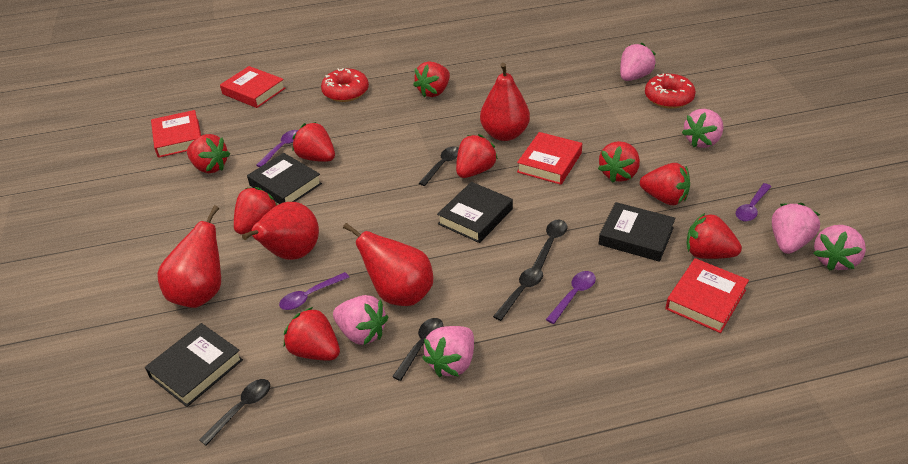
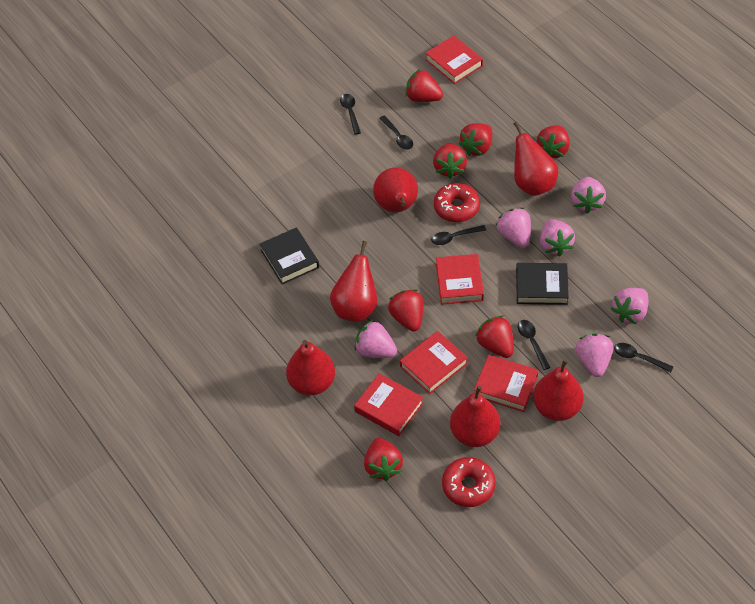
black book: 4 -> 2
purple spoon: 4 -> 0
red book: 4 -> 5
red pear: 4 -> 6
red strawberry: 9 -> 7

